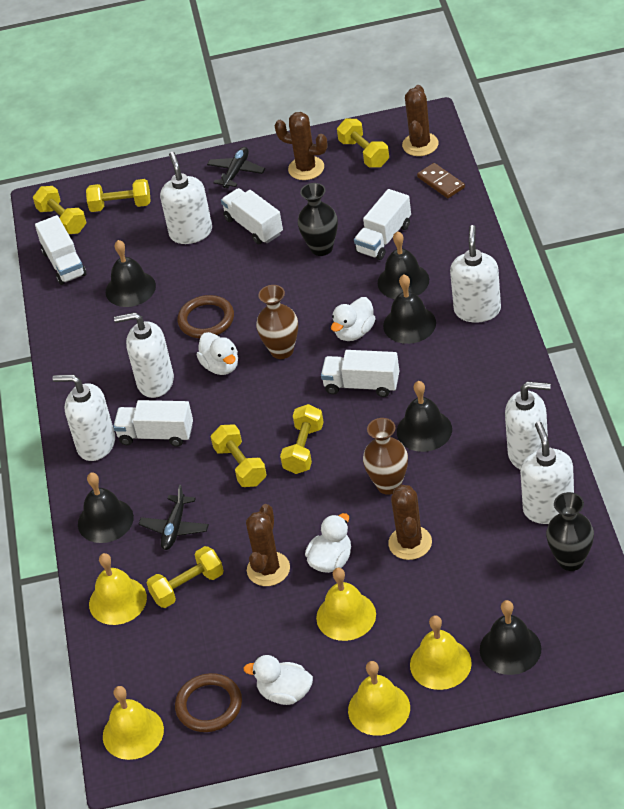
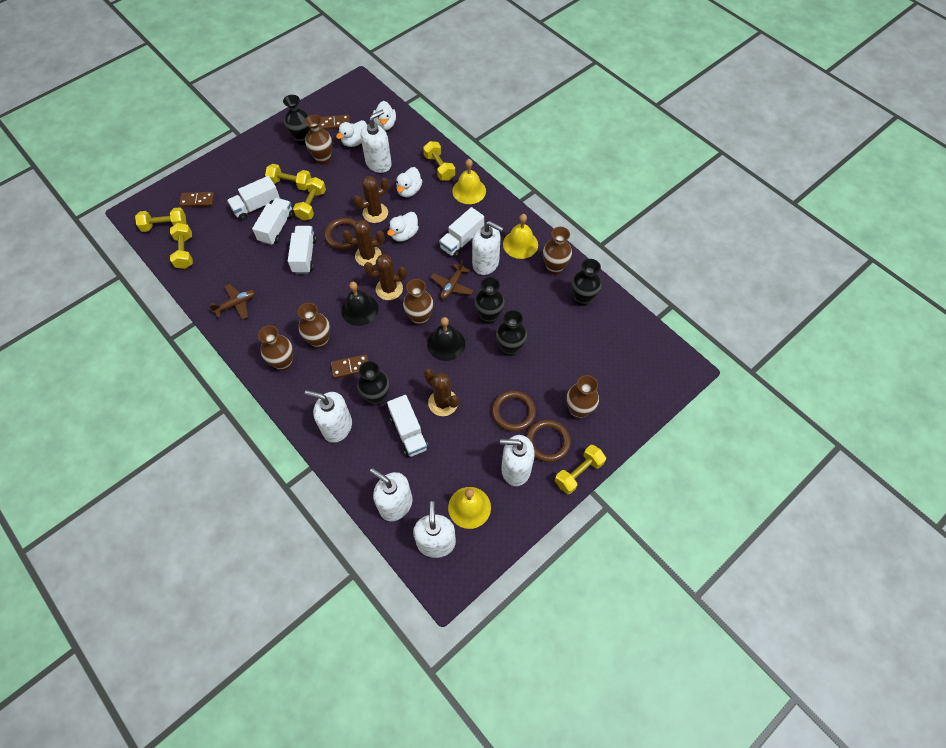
black bell: 6 -> 2
black plane: 2 -> 0
black vase: 2 -> 5
brown domino: 1 -> 3
brown plane: 0 -> 2
brown ring: 2 -> 3
brown vase: 2 -> 6
yellow bell: 5 -> 3

